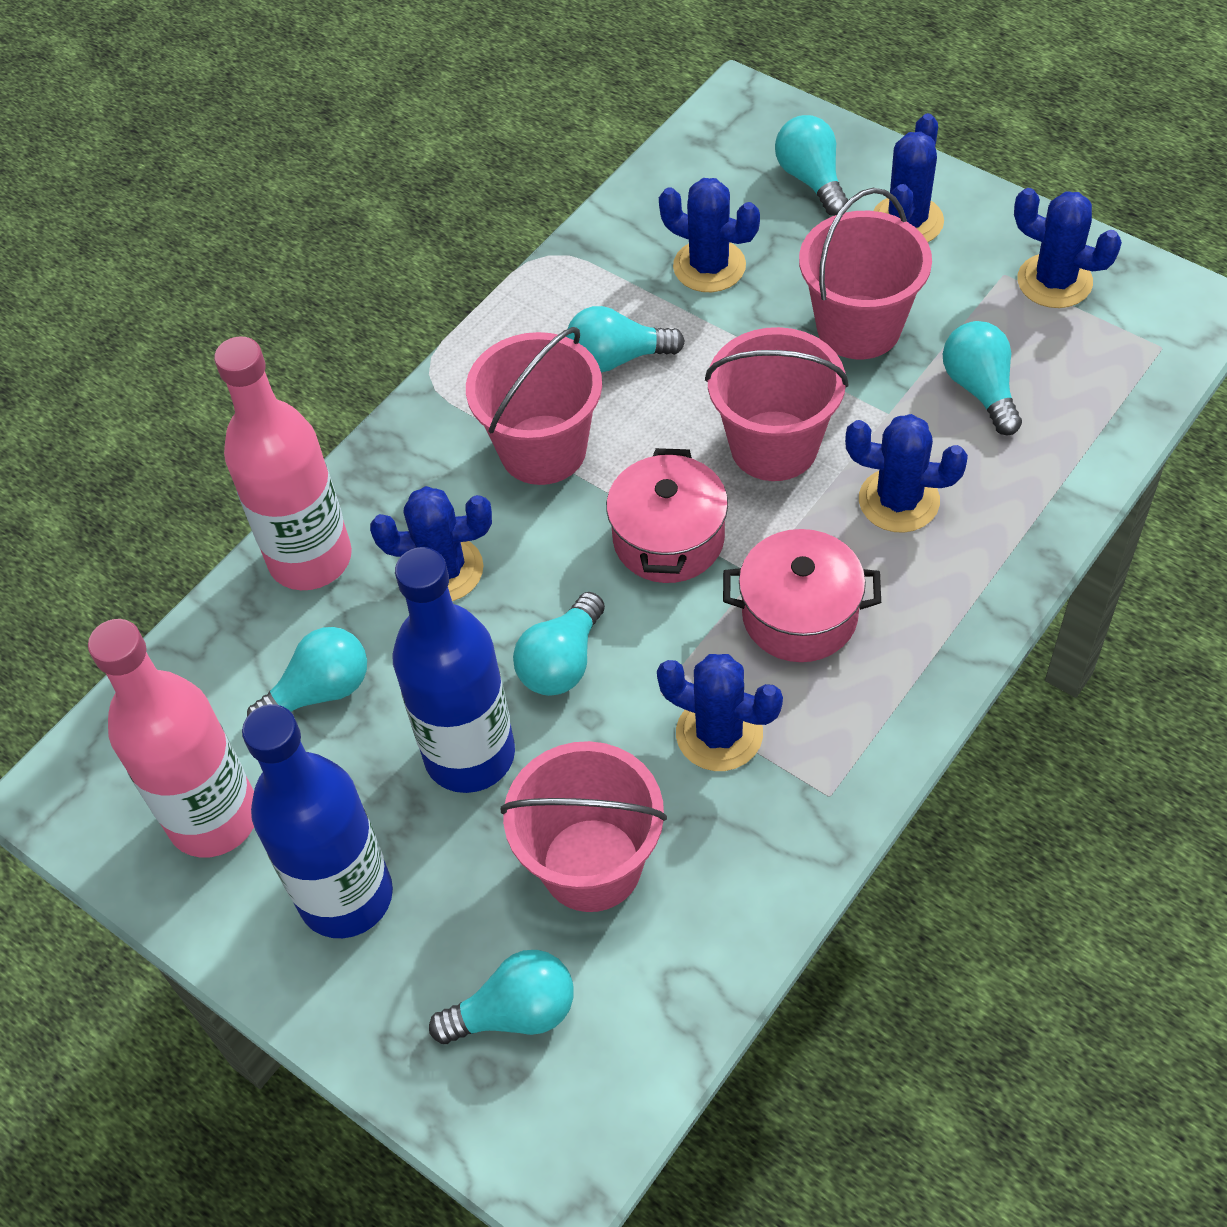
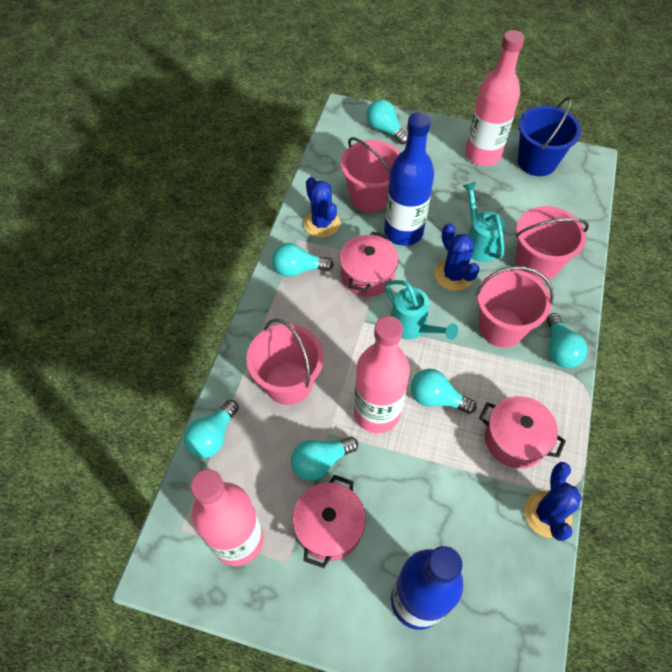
blue bucket: 0 -> 1
blue cactus: 6 -> 3
pink bottle: 2 -> 3
pink pot: 2 -> 3
turquoise watering can: 0 -> 2

